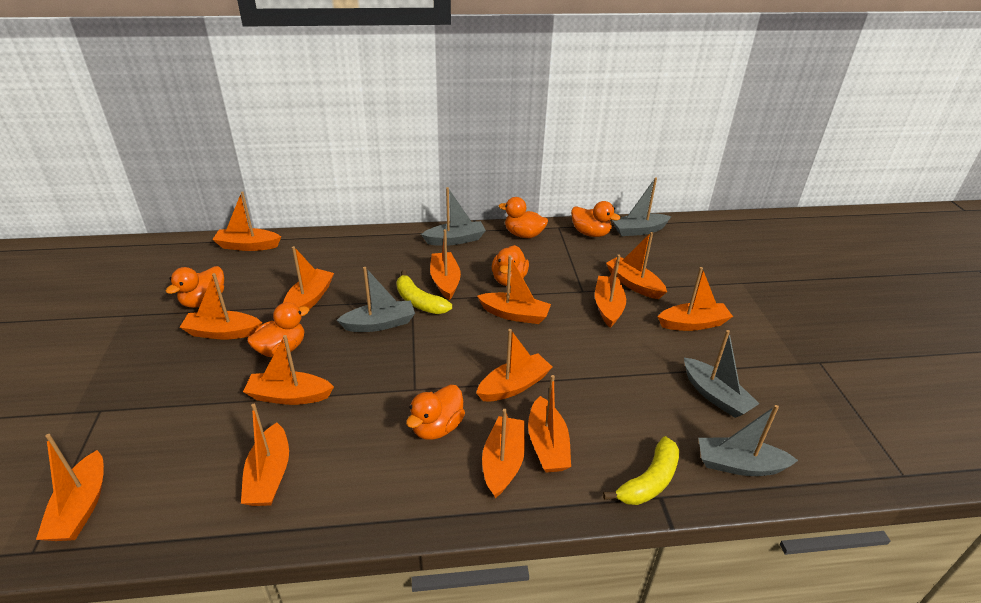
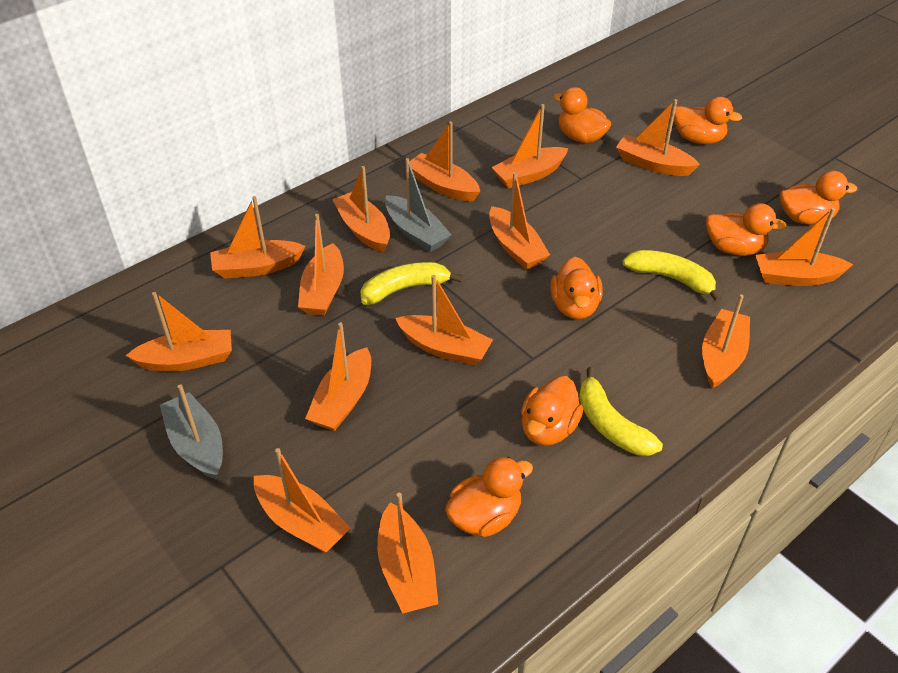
grey boat: 5 -> 2
orange duck: 6 -> 7
yellow banana: 2 -> 3

